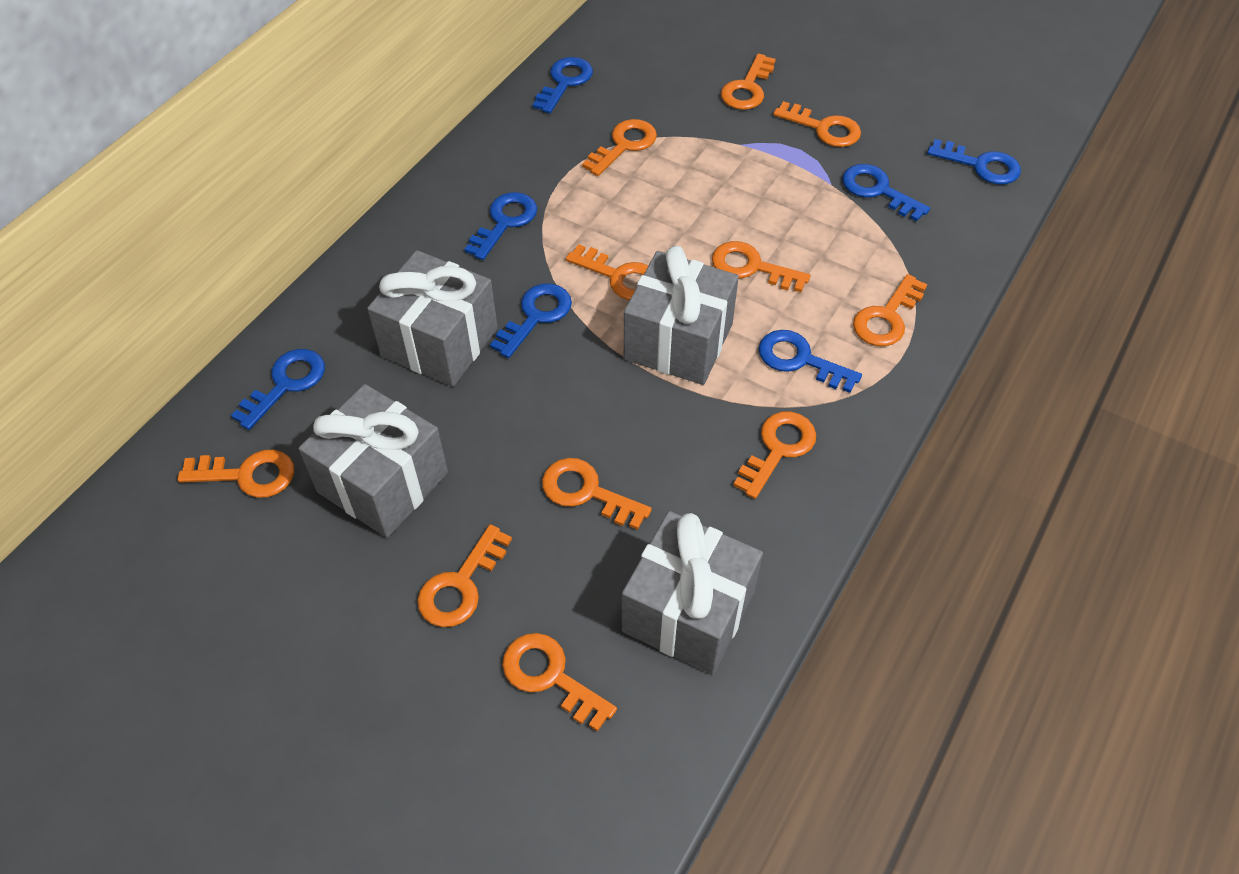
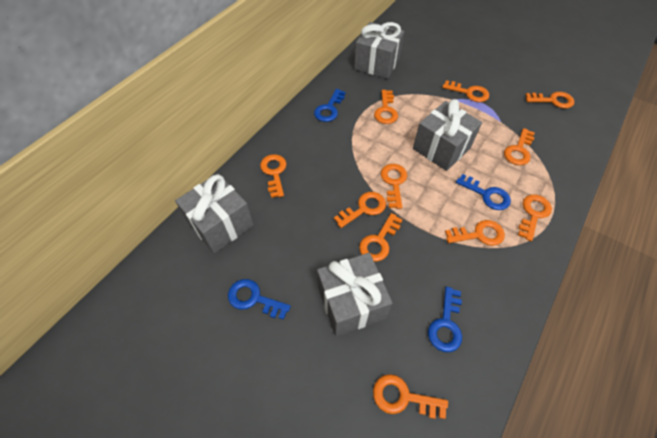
blue key: 7 -> 4

